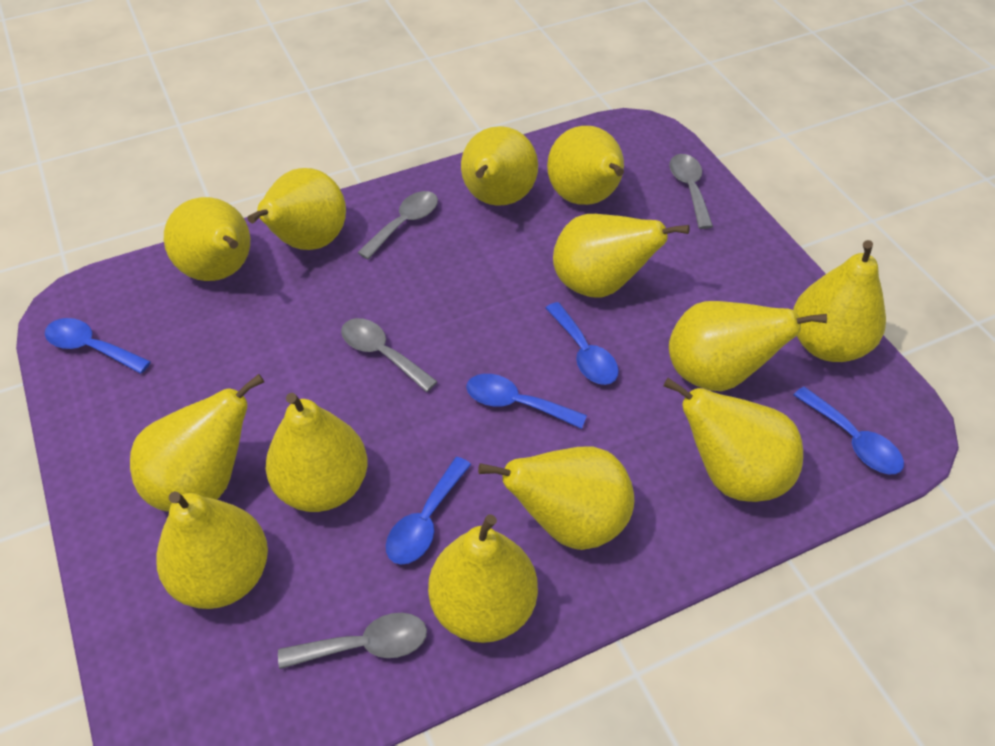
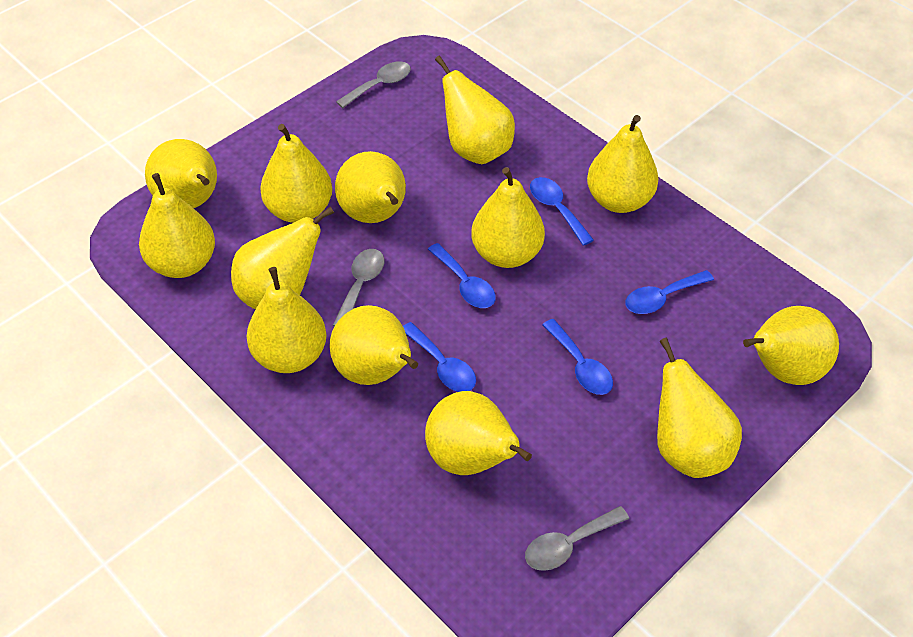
grey spoon: 4 -> 3

